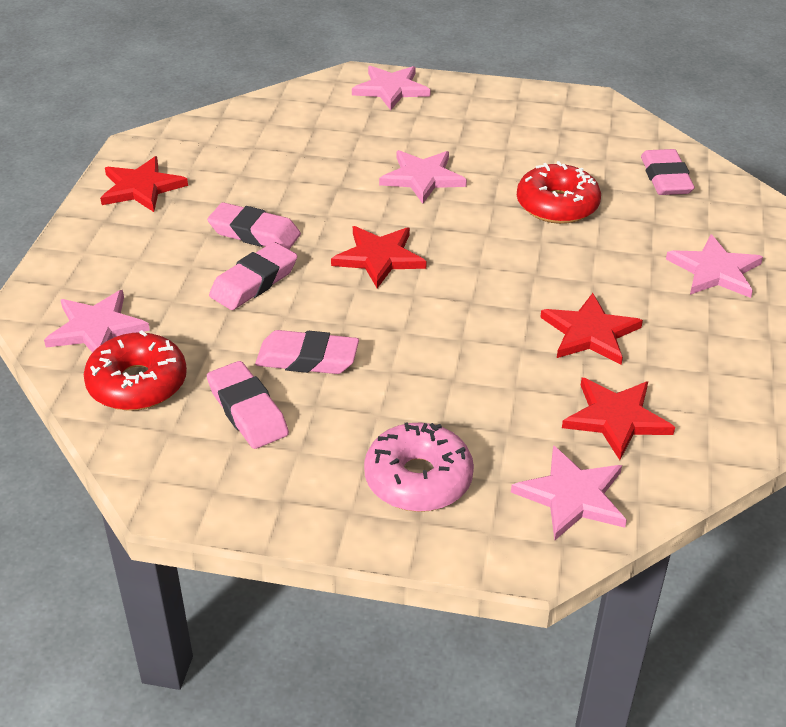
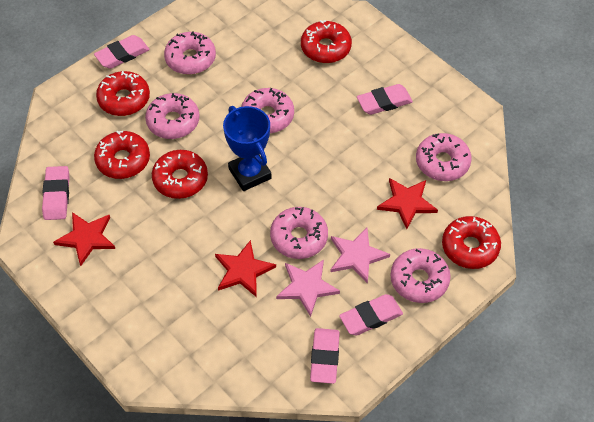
blue trophy: 0 -> 1
pink donut: 1 -> 6
pink star: 5 -> 2
red donut: 2 -> 5
red star: 4 -> 3

